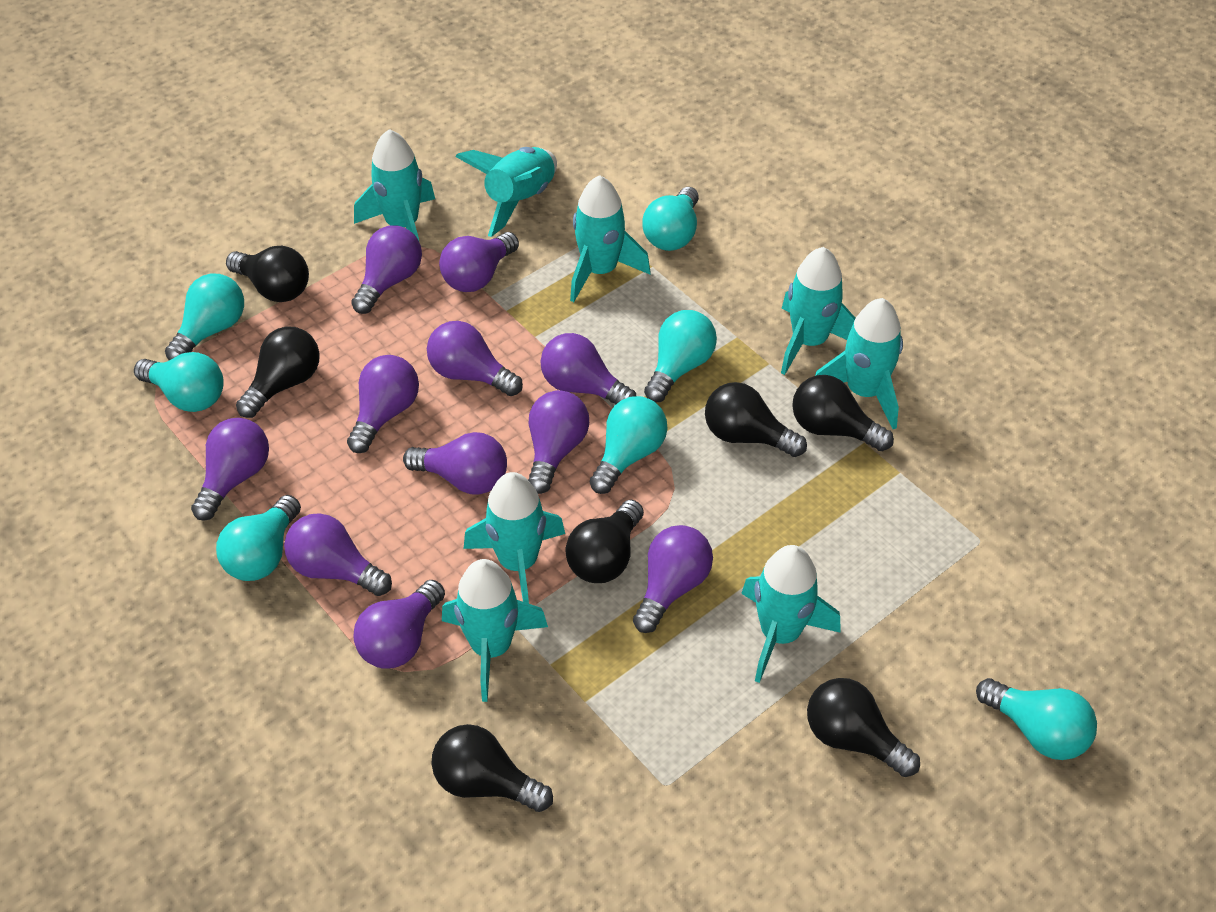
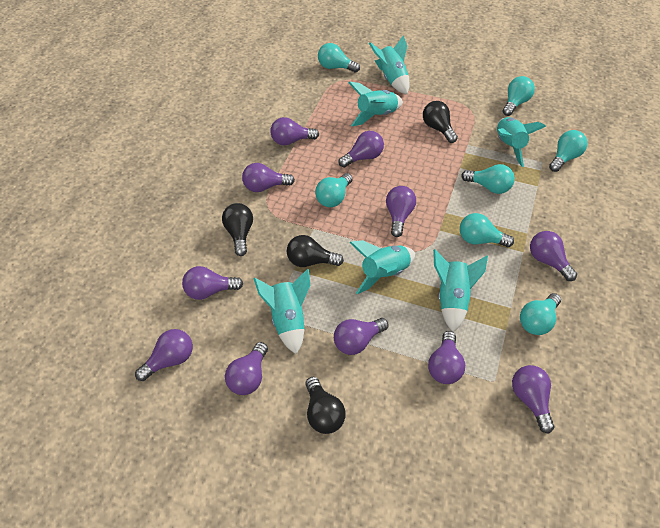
black light bulb: 7 -> 4
turquoise rocket: 8 -> 6

